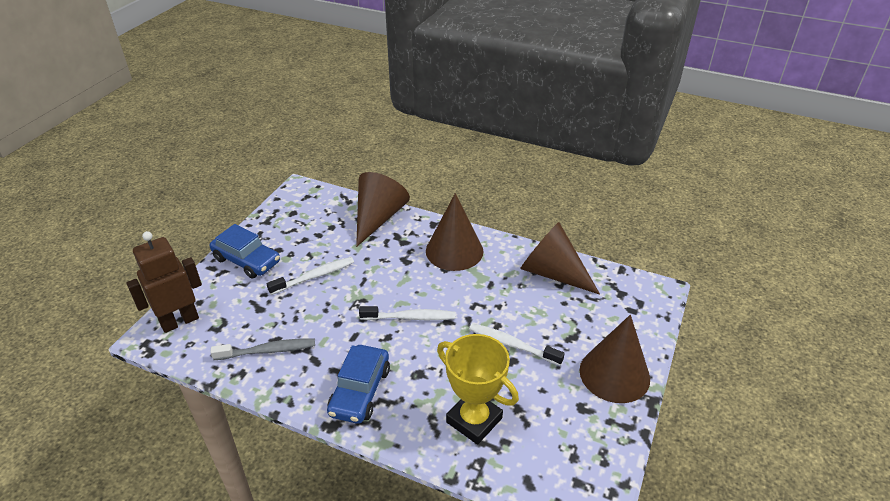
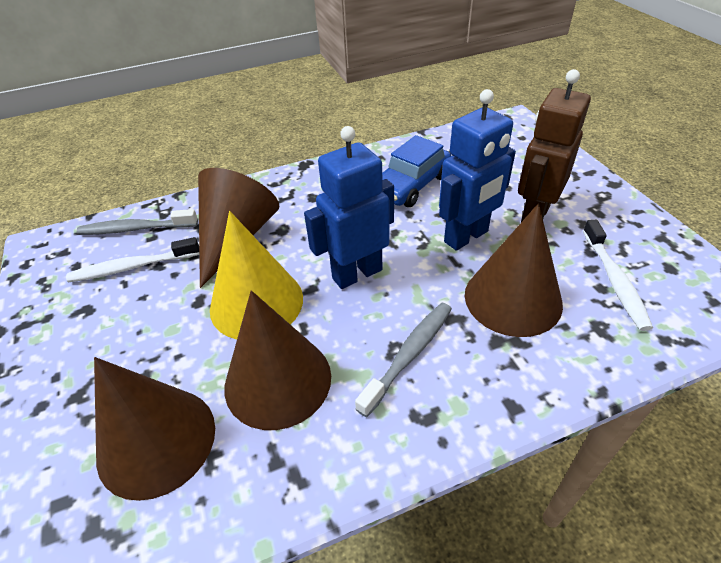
blue car: 2 -> 1
blue robot: 0 -> 2
grey toothbrush: 1 -> 2
white toothbrush: 3 -> 2
yellow cone: 0 -> 1
yellow trophy: 1 -> 0

